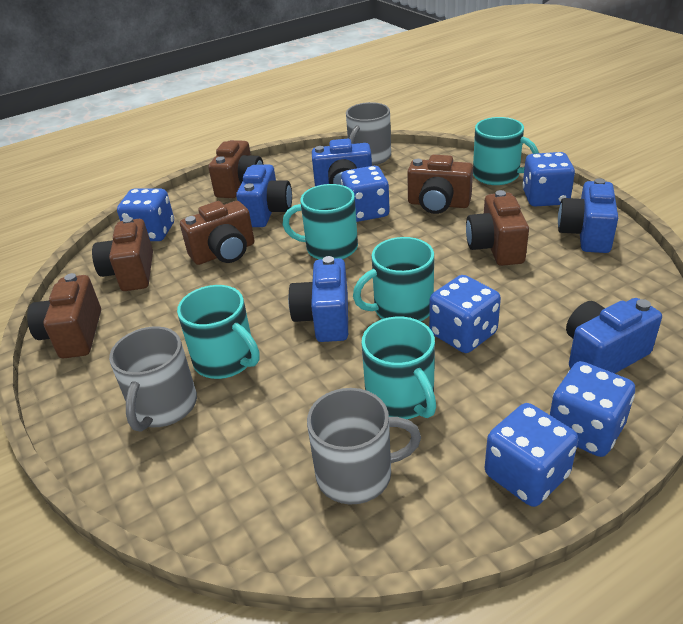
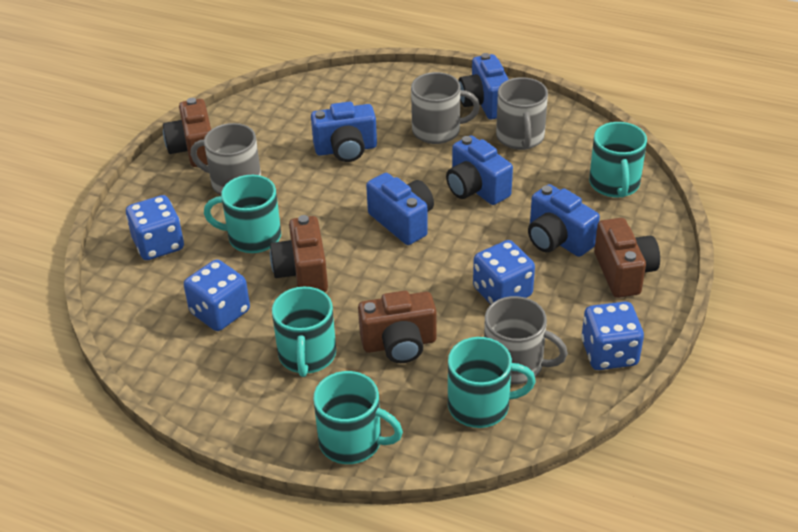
blue dice: 6 -> 4
brown camera: 6 -> 4
grey mug: 3 -> 4

